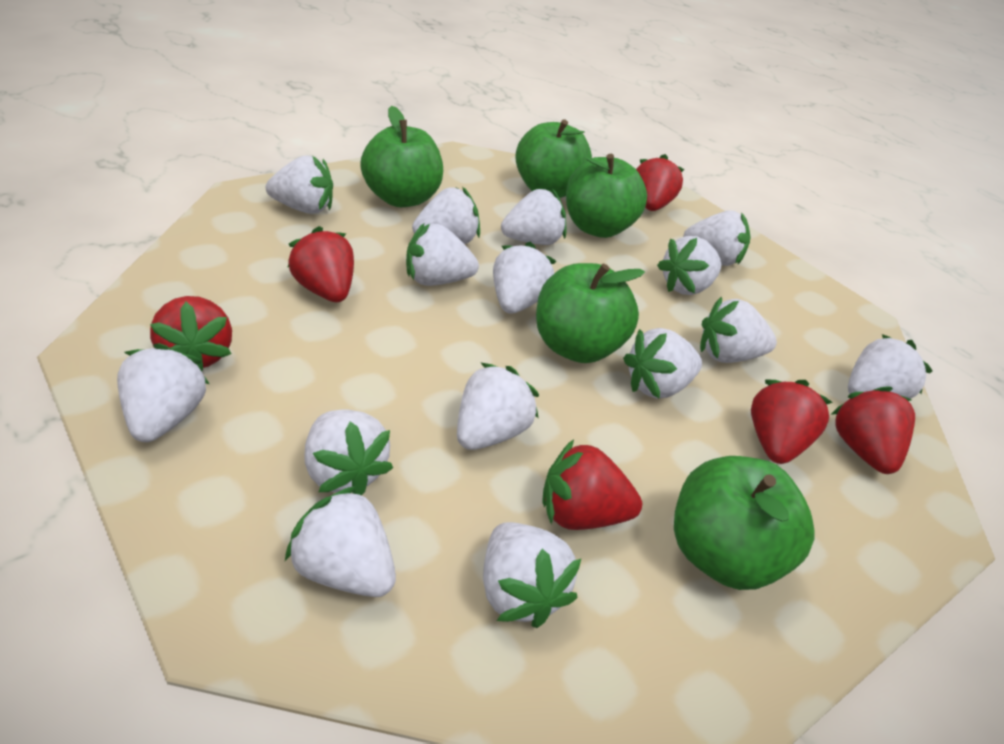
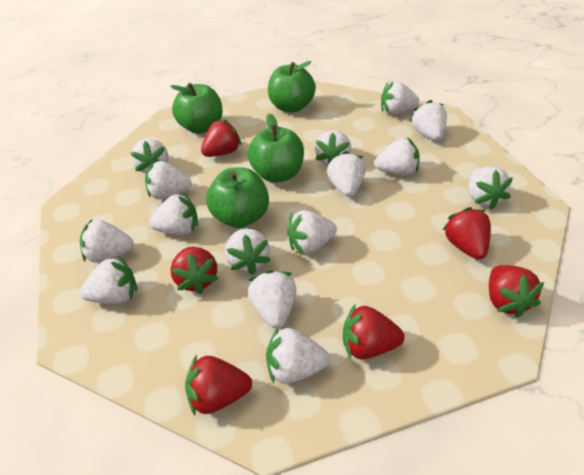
green apple: 5 -> 4

